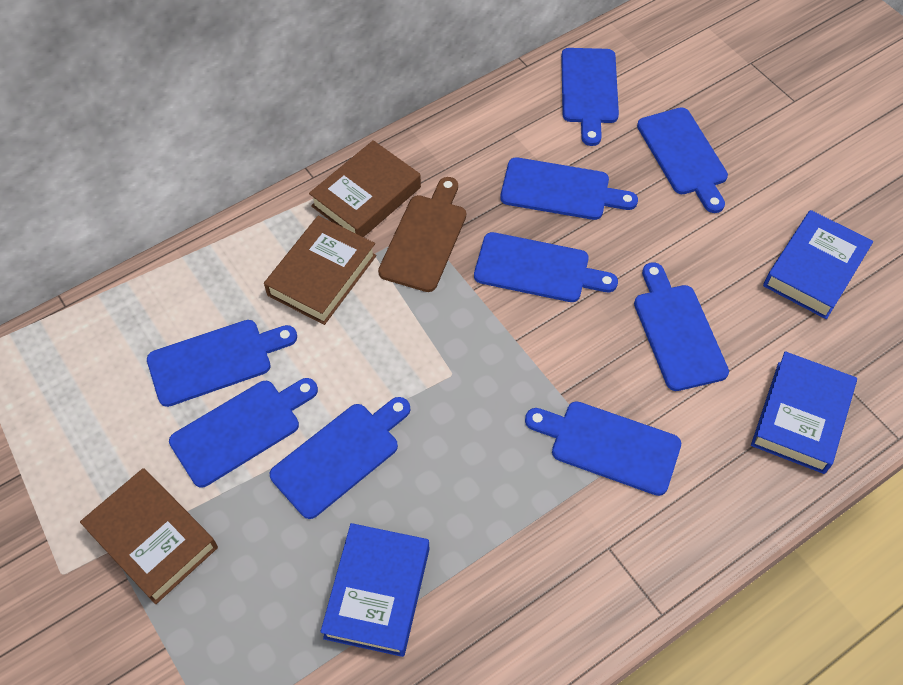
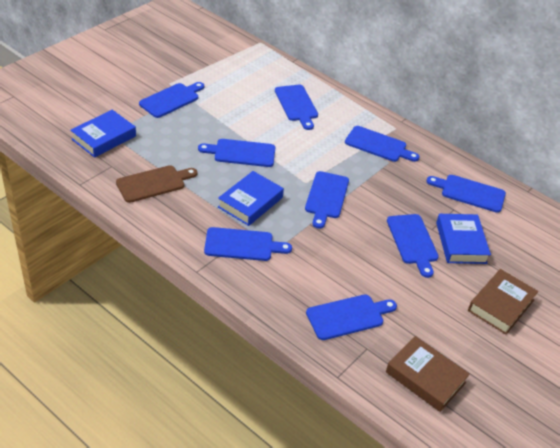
brown book: 3 -> 2

